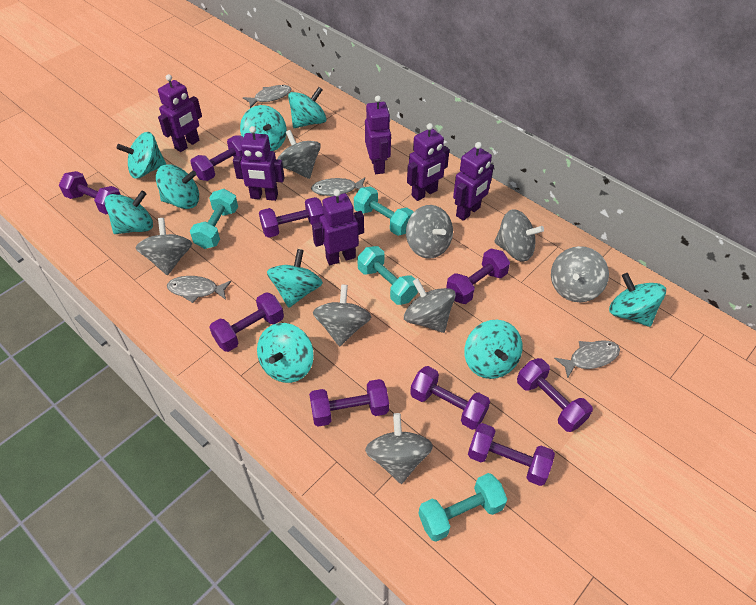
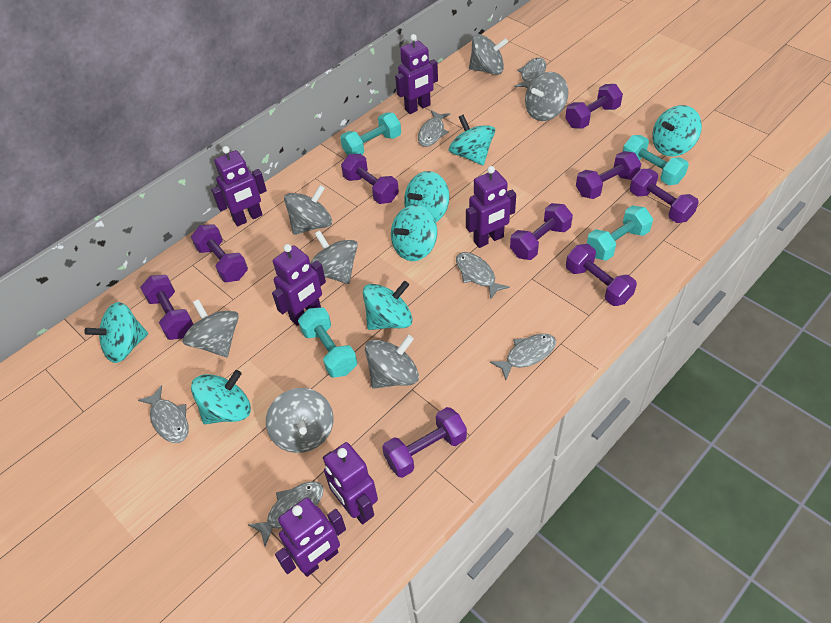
grey fish: 4 -> 6
grey spinning top: 8 -> 7
turquoise spinning top: 9 -> 7

